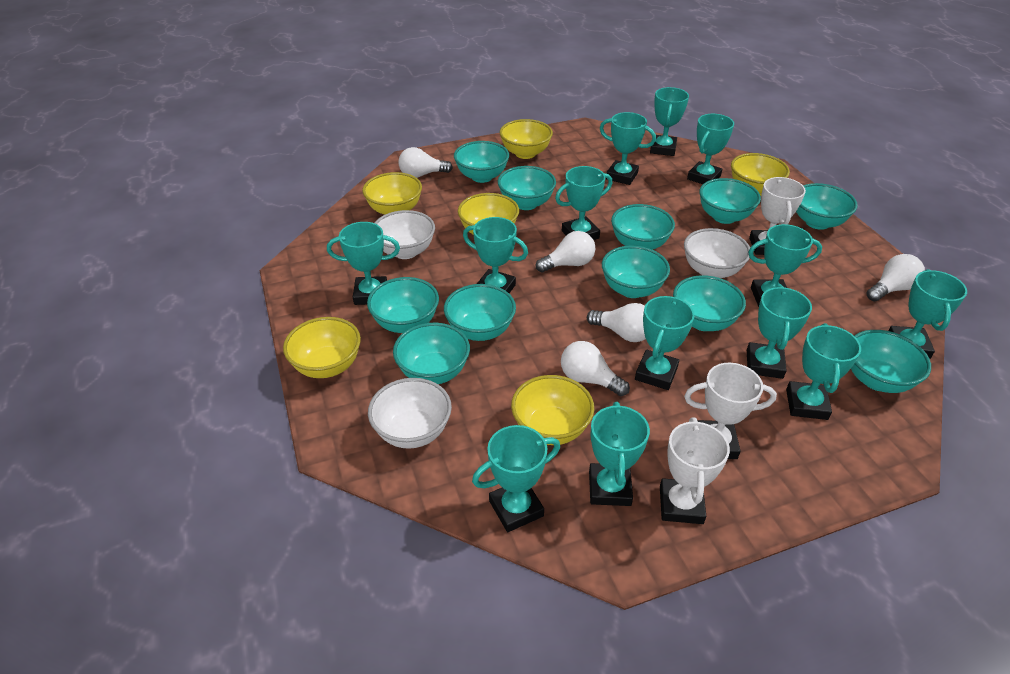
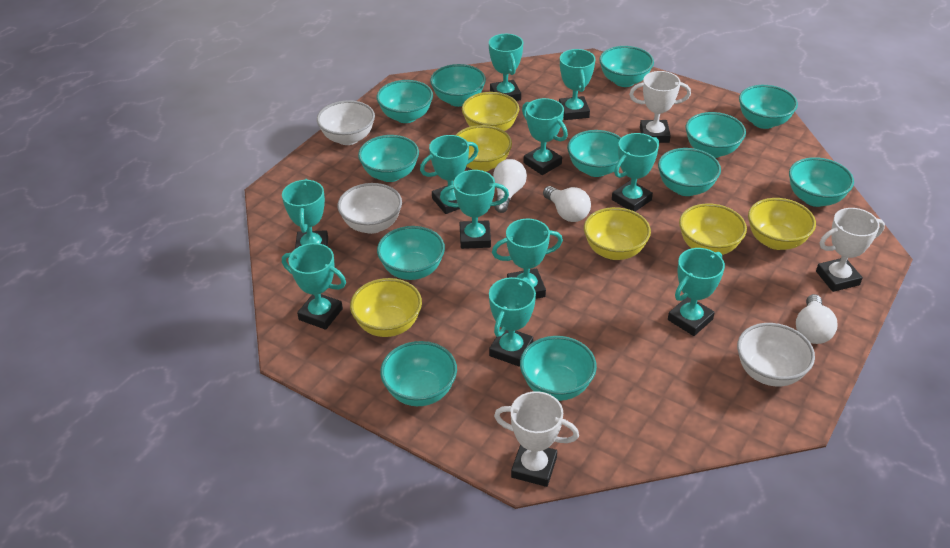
turquoise bowl: 11 -> 12
turquoise trophy: 13 -> 11
white light bulb: 5 -> 3

